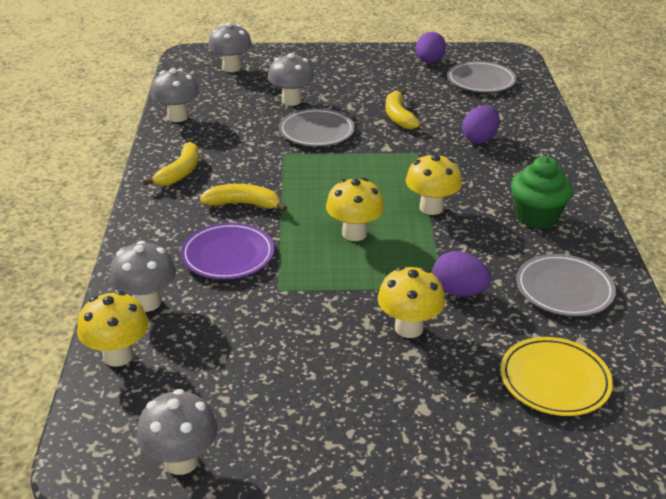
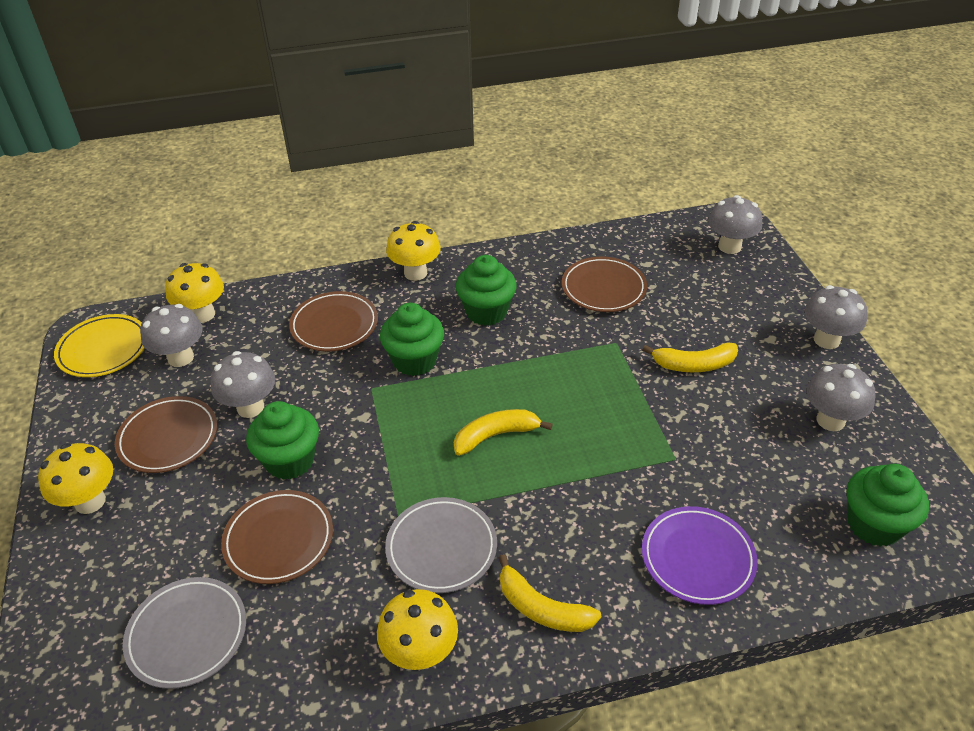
brown plate: 0 -> 4
green cupcake: 1 -> 4
grey plate: 3 -> 2
purple egg: 3 -> 0

